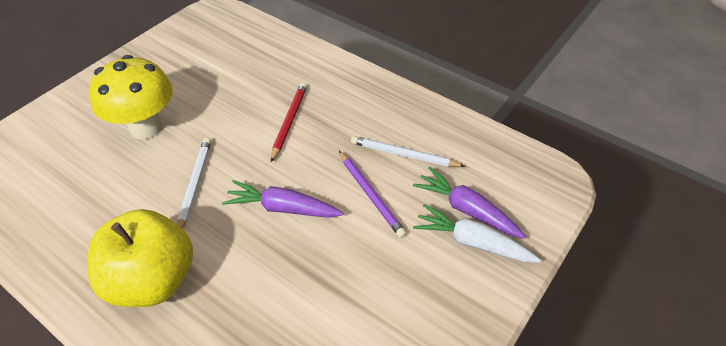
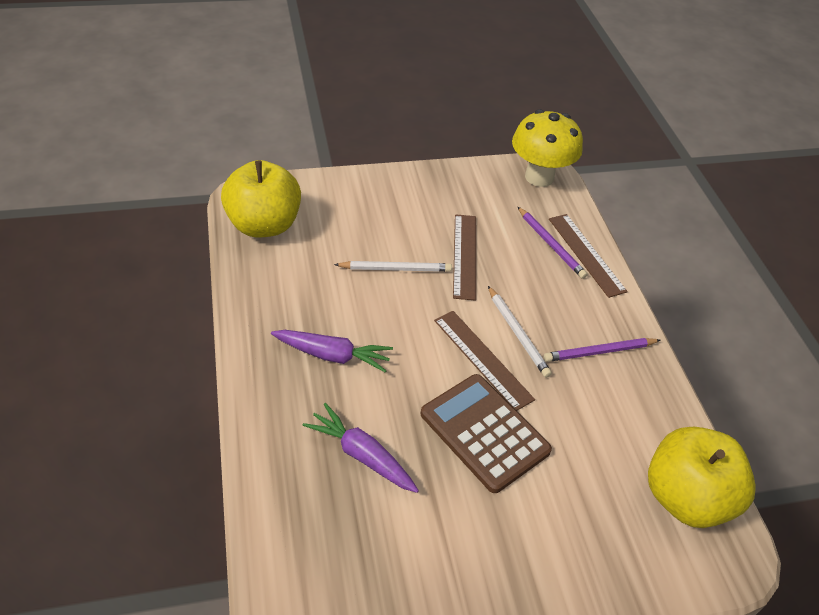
brown calculator: 0 -> 1
brown ruler: 0 -> 3
purple pencil: 1 -> 2
red pencil: 1 -> 0
white carrot: 1 -> 0
yellow apple: 1 -> 2

